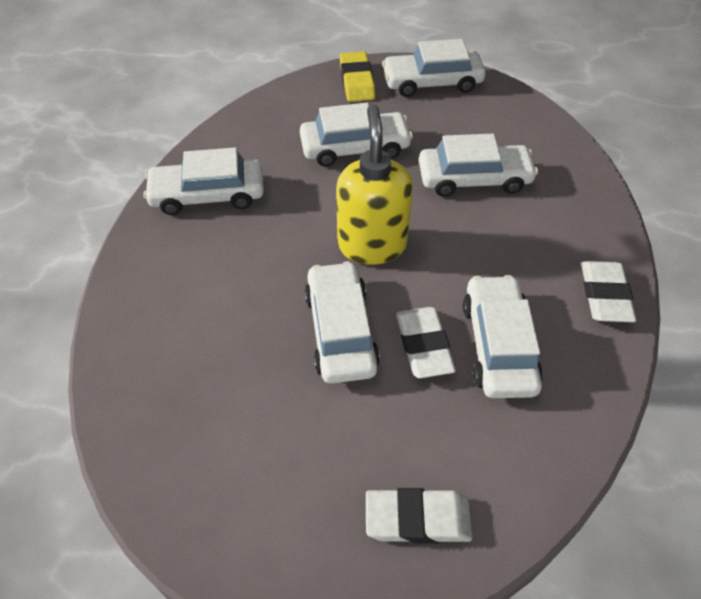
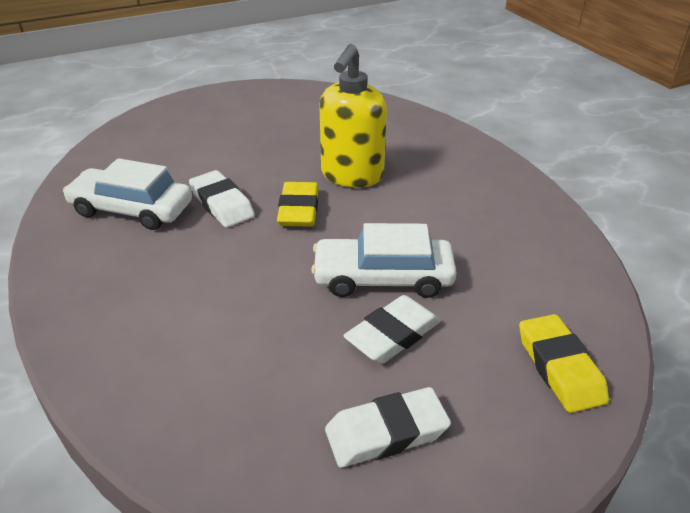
white car: 6 -> 2
yellow eraser: 1 -> 2

